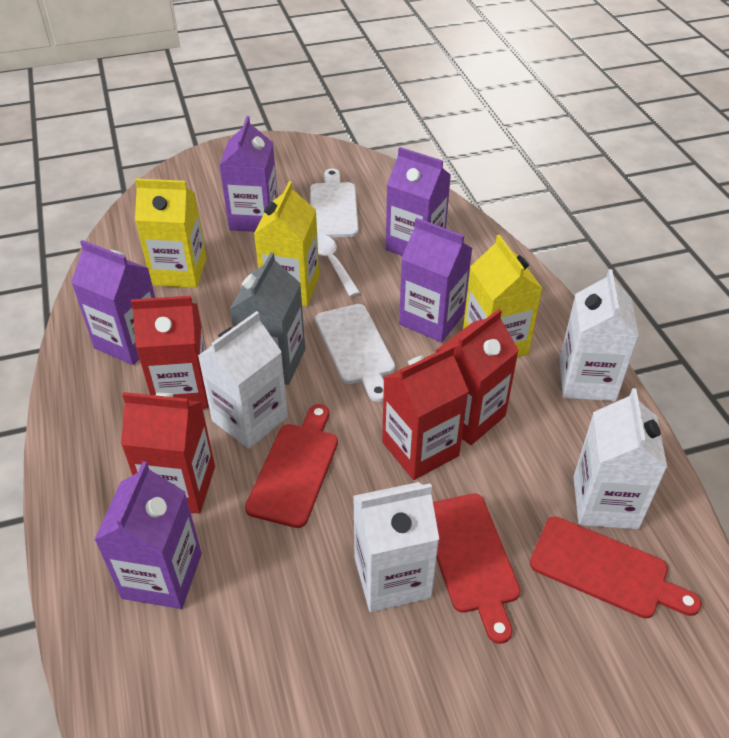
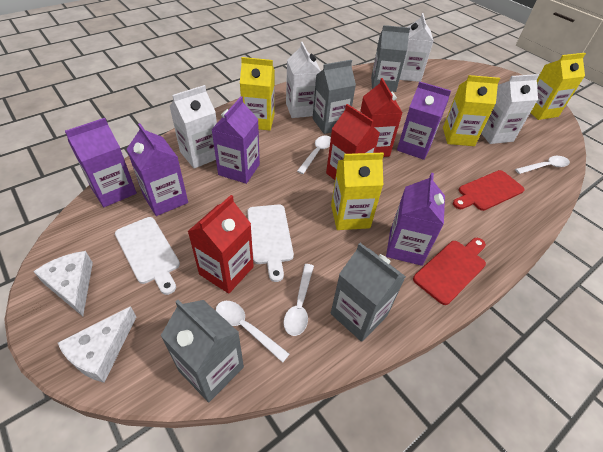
grey carton: 1 -> 4
red carton: 4 -> 3
red cutting board: 3 -> 2
white cheese: 0 -> 2
white spoon: 1 -> 4
yellow carton: 3 -> 4

